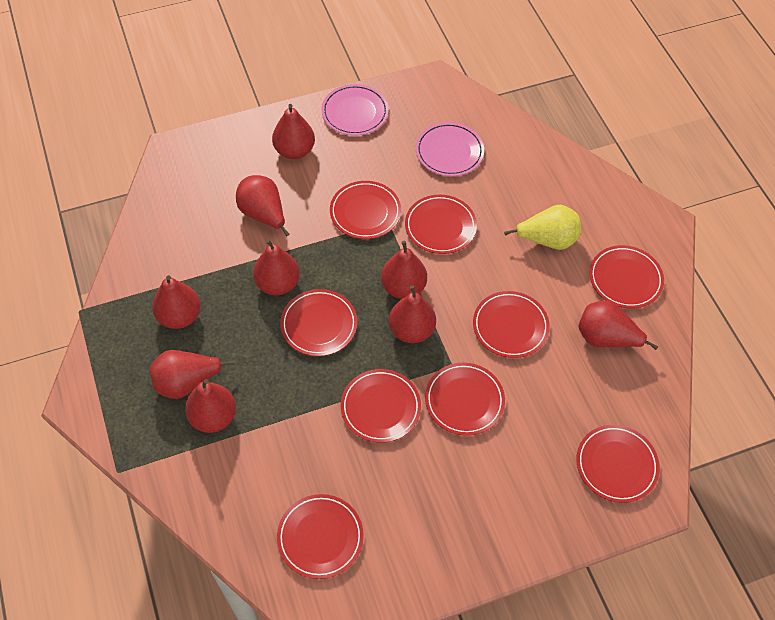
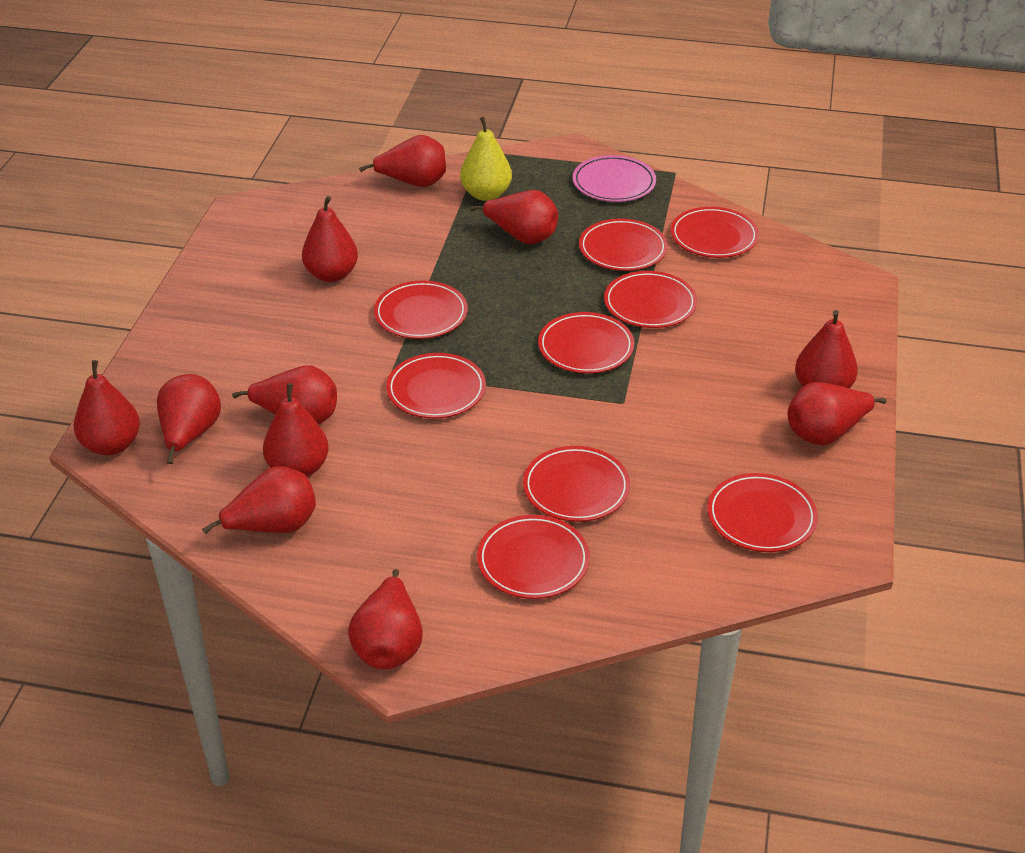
pink plate: 2 -> 1
red pear: 9 -> 11

